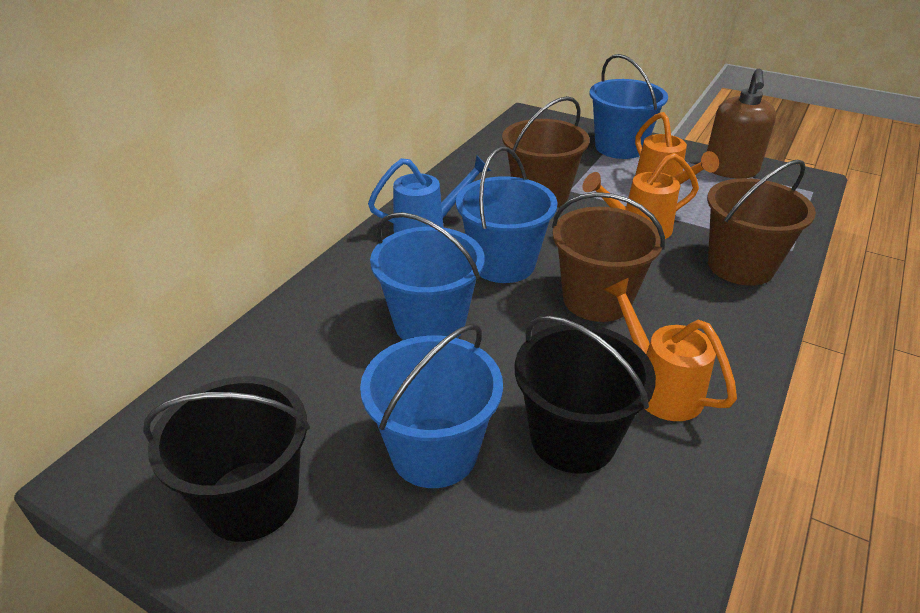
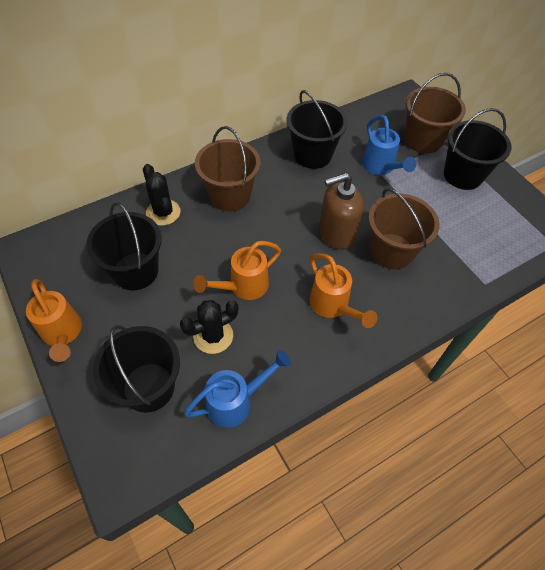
black bucket: 2 -> 4
black cactus: 0 -> 2
blue bucket: 4 -> 0
blue watering can: 1 -> 2

